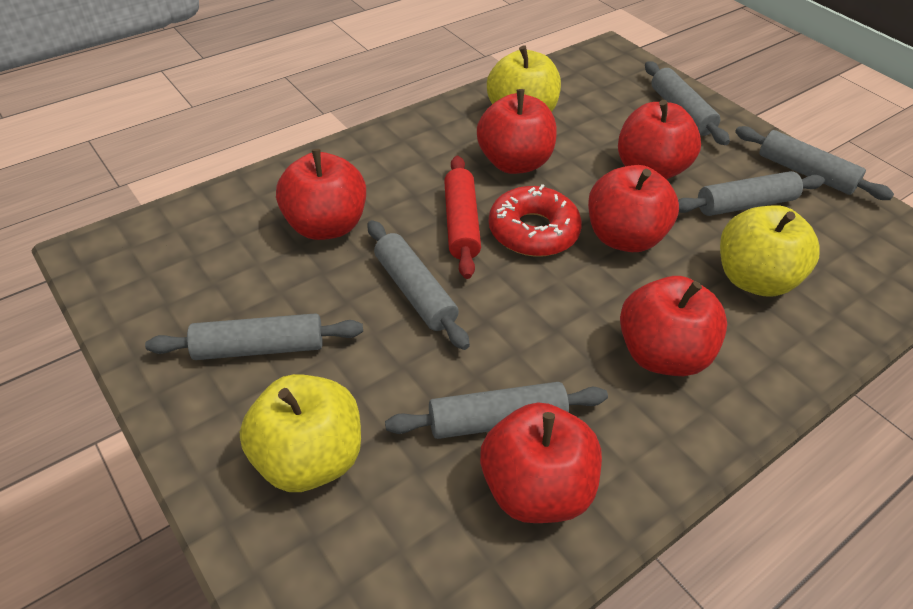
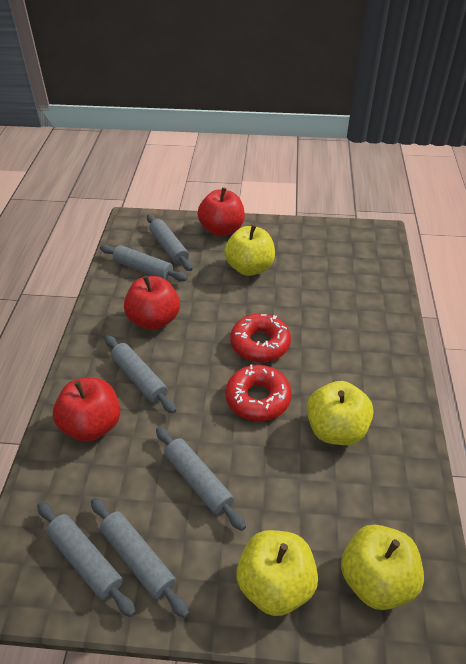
red apple: 6 -> 3
red donut: 1 -> 2
red rolling pin: 1 -> 0
yellow apple: 3 -> 4

